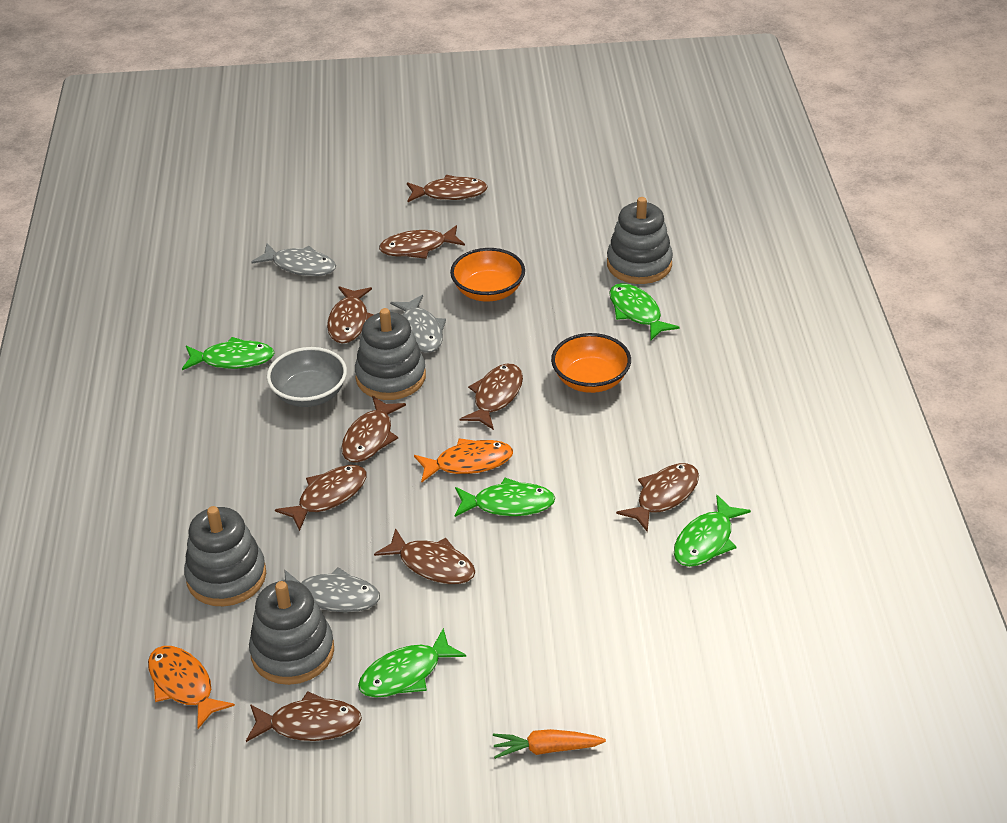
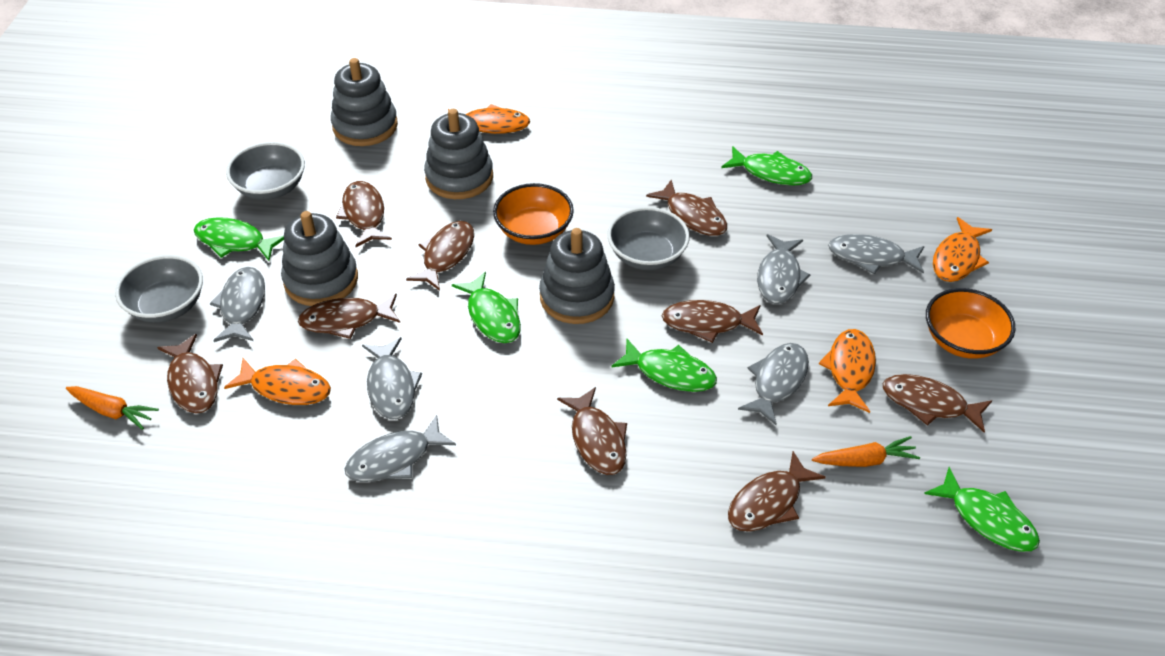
grey bowl: 1 -> 3
grey fish: 3 -> 6
orange carrot: 1 -> 2
orange fish: 2 -> 4

